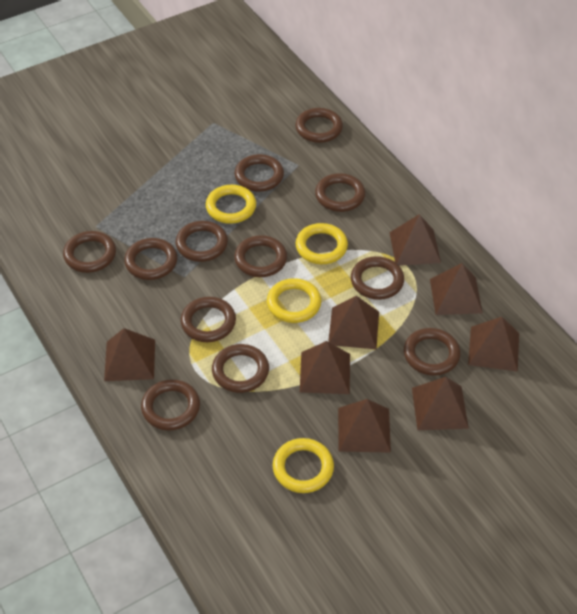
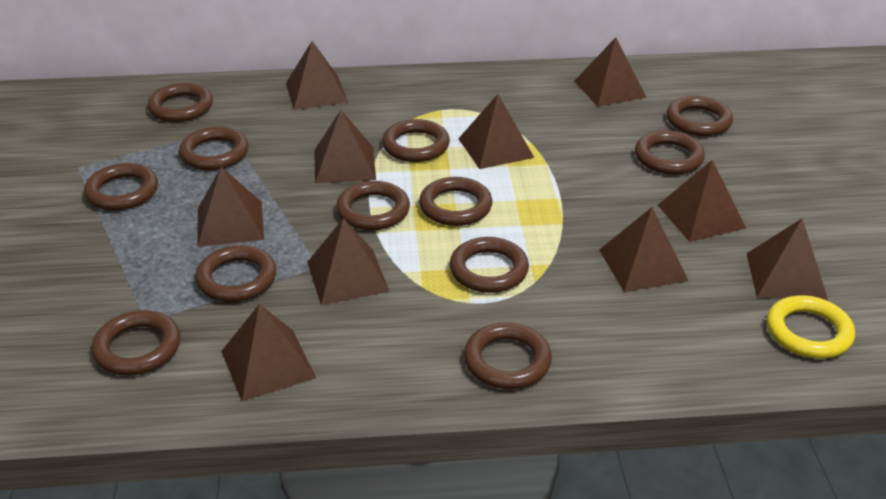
brown pyramid: 8 -> 10
yellow ring: 4 -> 1

